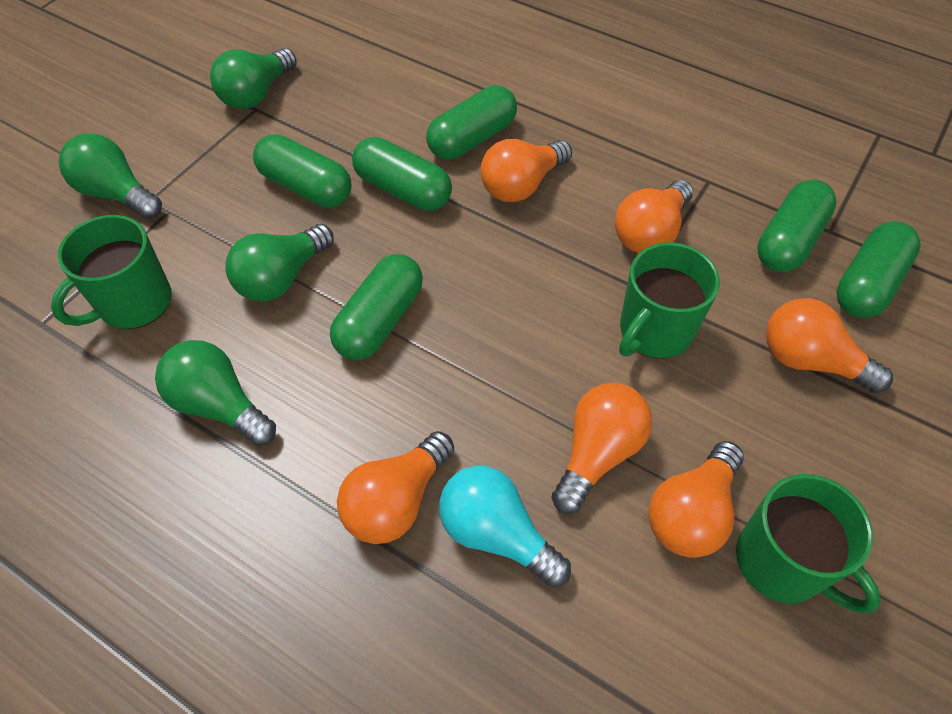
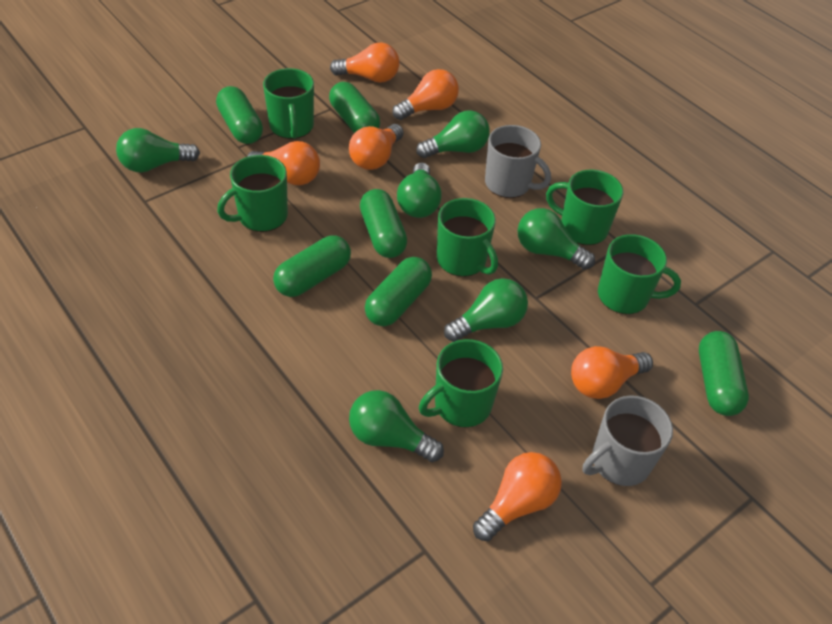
green light bulb: 4 -> 6
green mug: 3 -> 6
grey mug: 0 -> 2
turquoise light bulb: 1 -> 0

